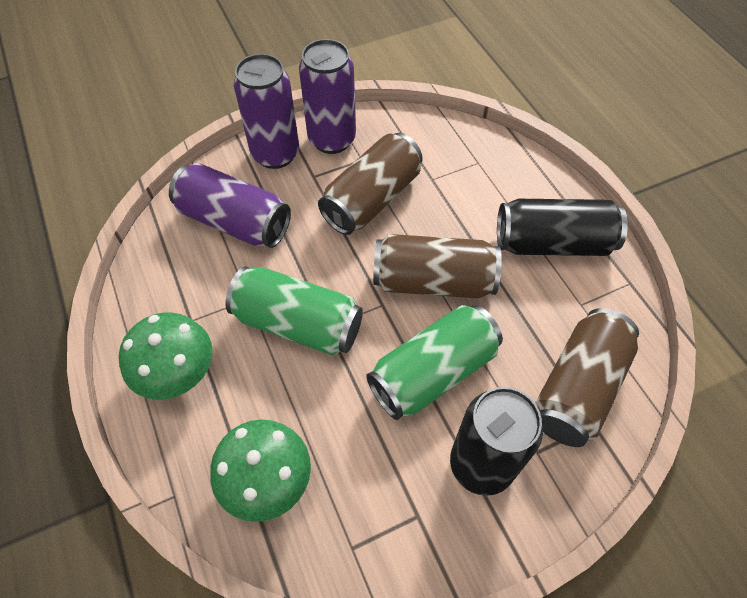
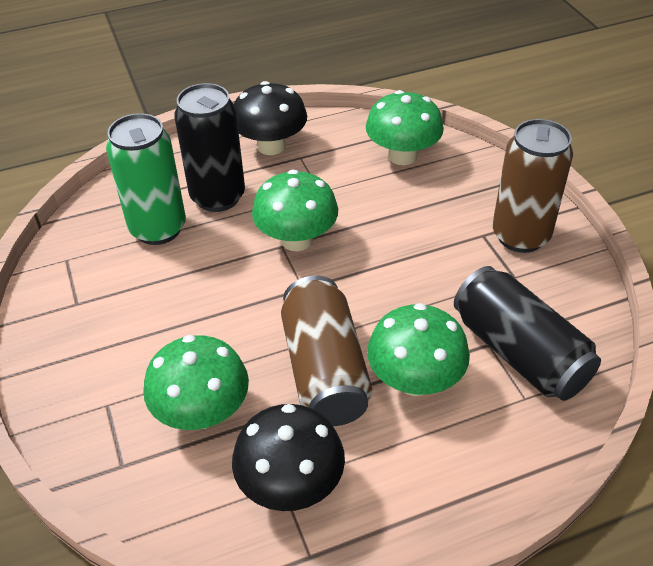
black mushroom: 0 -> 2
brown can: 3 -> 2
green can: 2 -> 1
green mushroom: 2 -> 4
purple can: 3 -> 0

